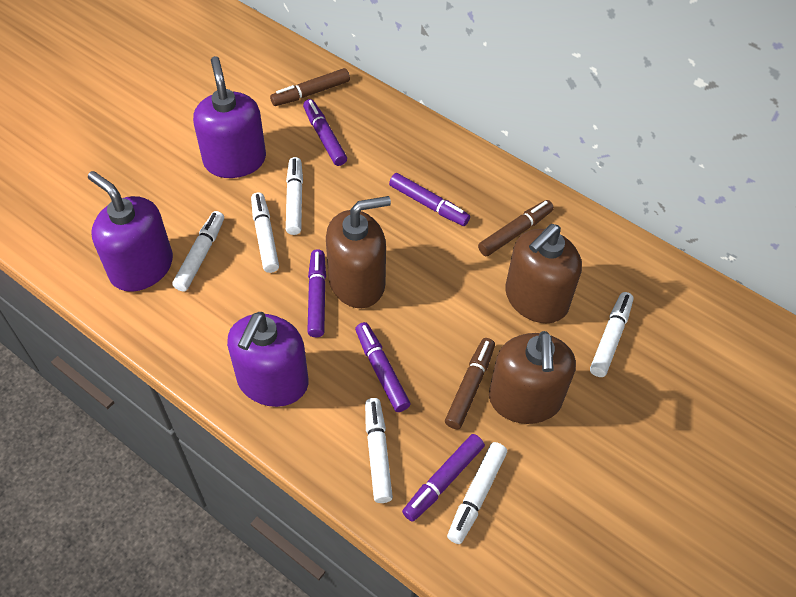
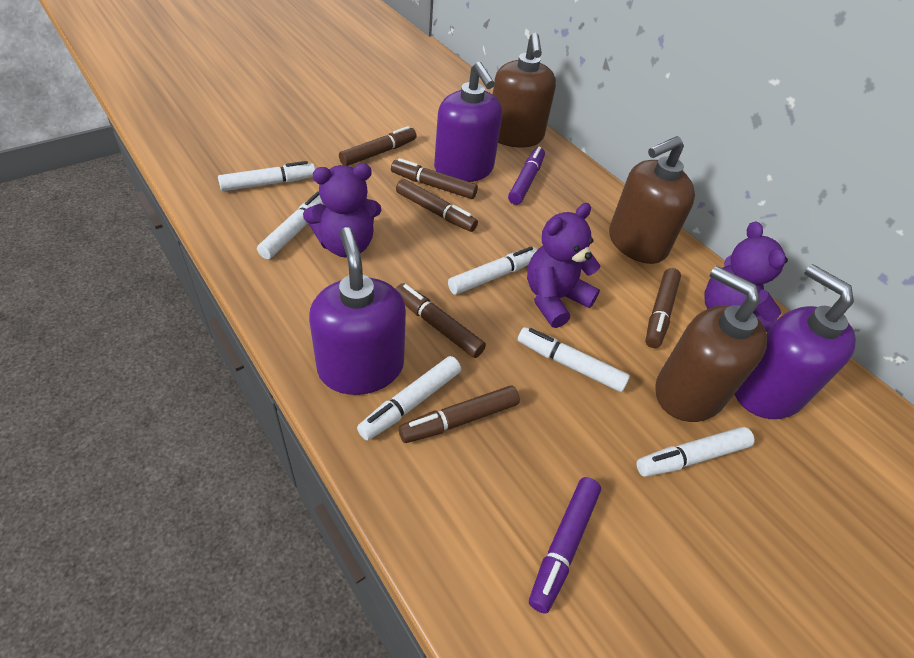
brown marker: 3 -> 6
purple marker: 5 -> 2
purple teddy bear: 0 -> 3

